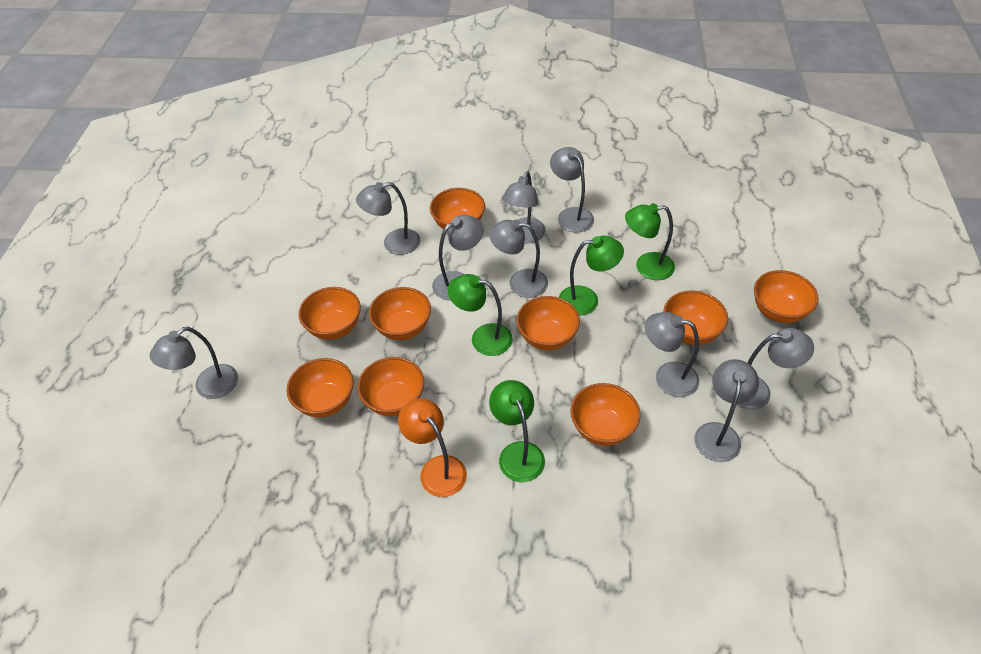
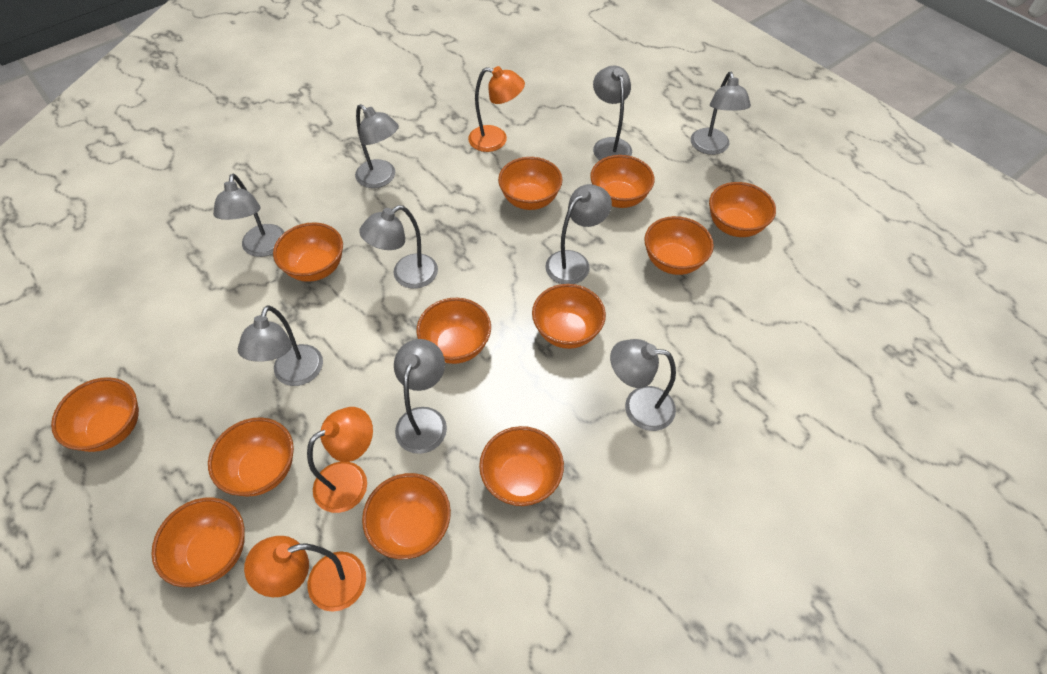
green lamp: 4 -> 0
orange bowl: 9 -> 12
orange lamp: 1 -> 3

